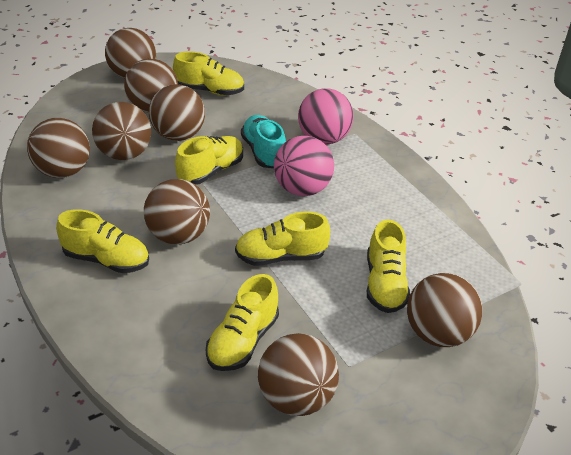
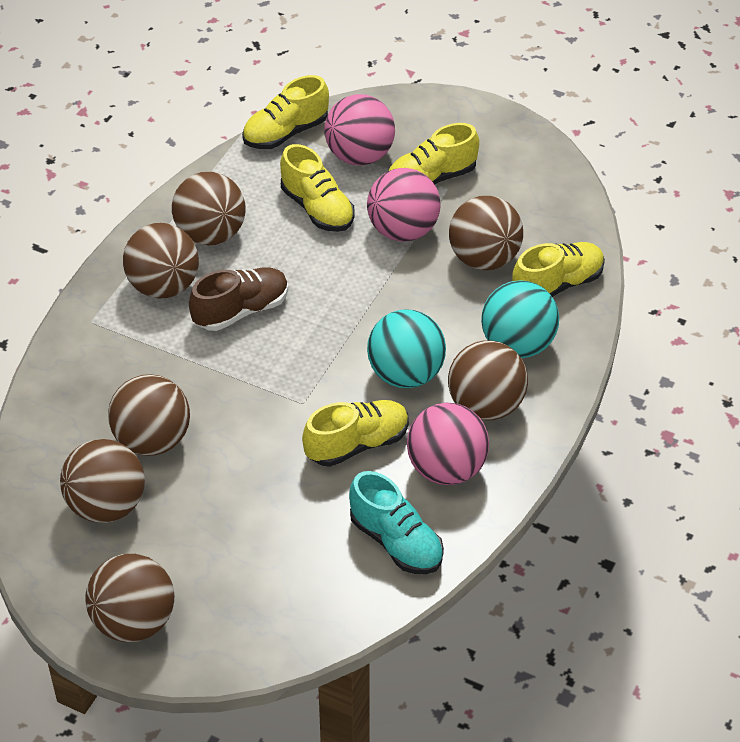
brown ball: 8 -> 7
brown shoe: 0 -> 1
pink ball: 2 -> 3
turquoise ball: 0 -> 2
yellow shoe: 6 -> 5

